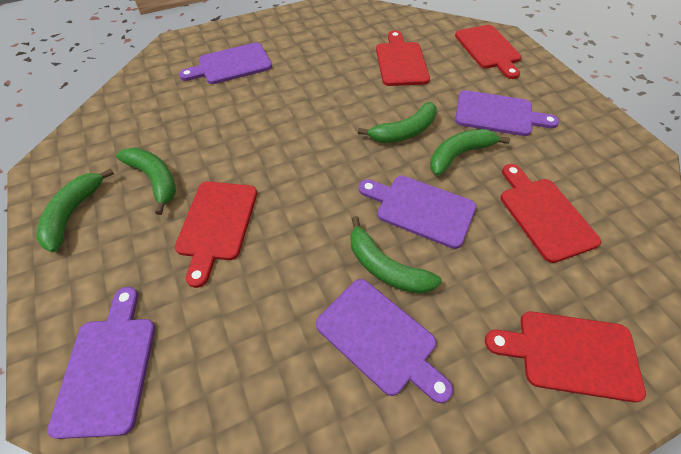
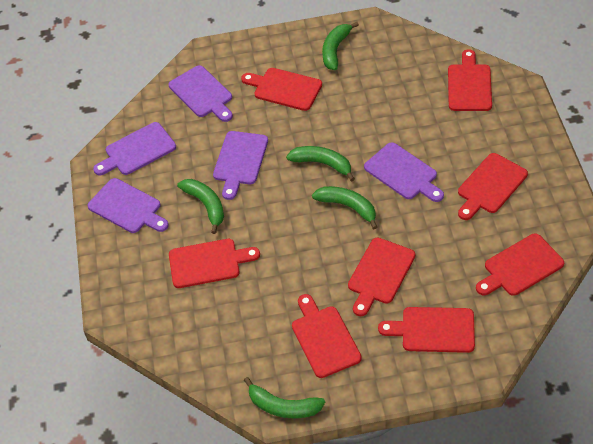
red cutting board: 5 -> 8

